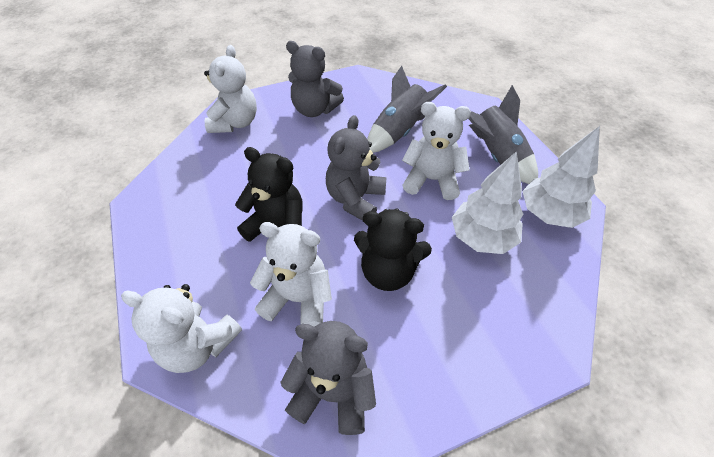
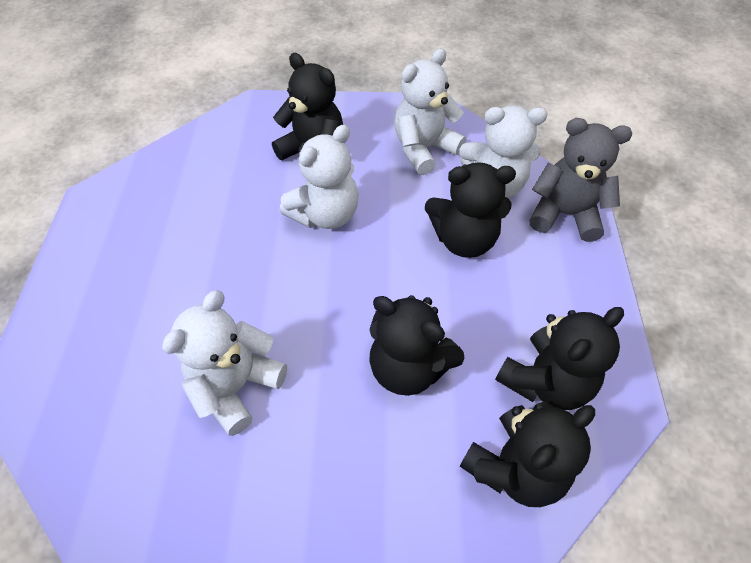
black teddy bear: 2 -> 5
grey rocket: 2 -> 0
grey teddy bear: 3 -> 1
white tree: 2 -> 0

